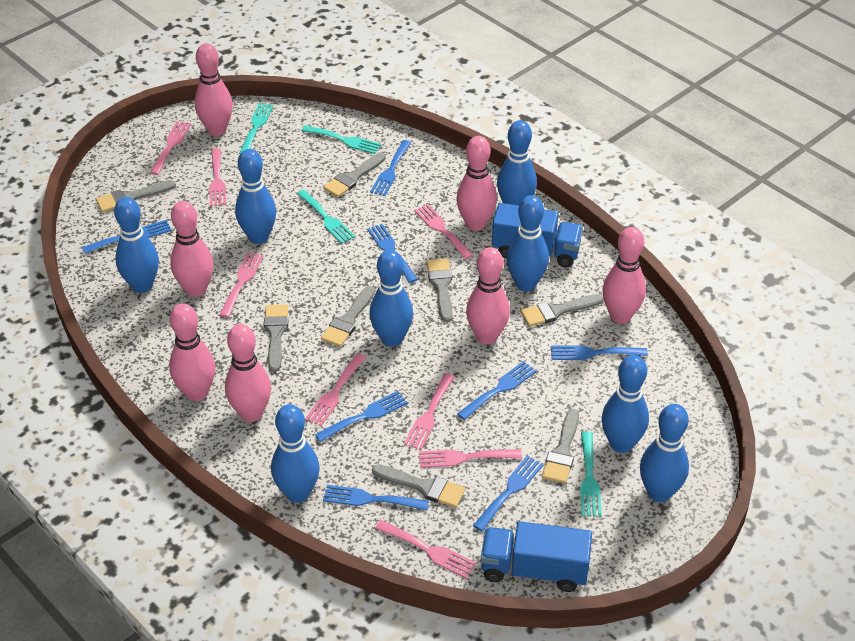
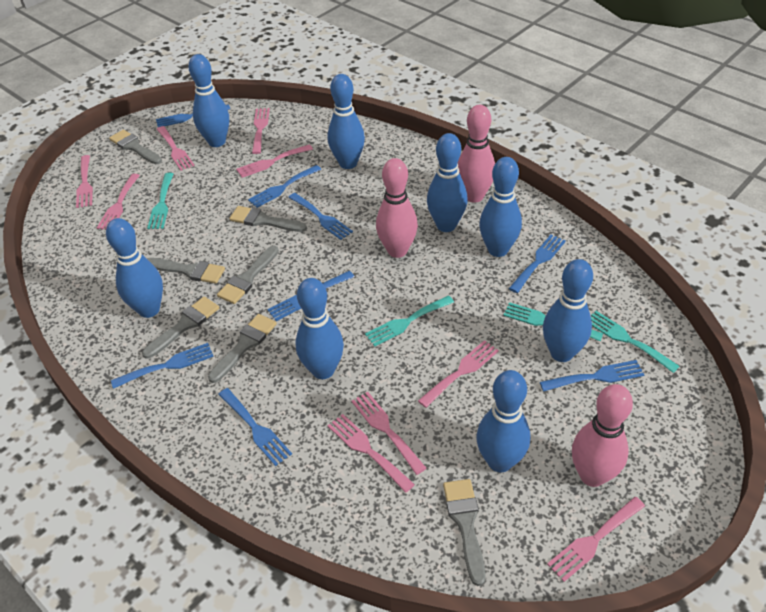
blue truck: 2 -> 0
grey brush: 8 -> 7
pink bowling pin: 7 -> 3
pink fork: 8 -> 9

